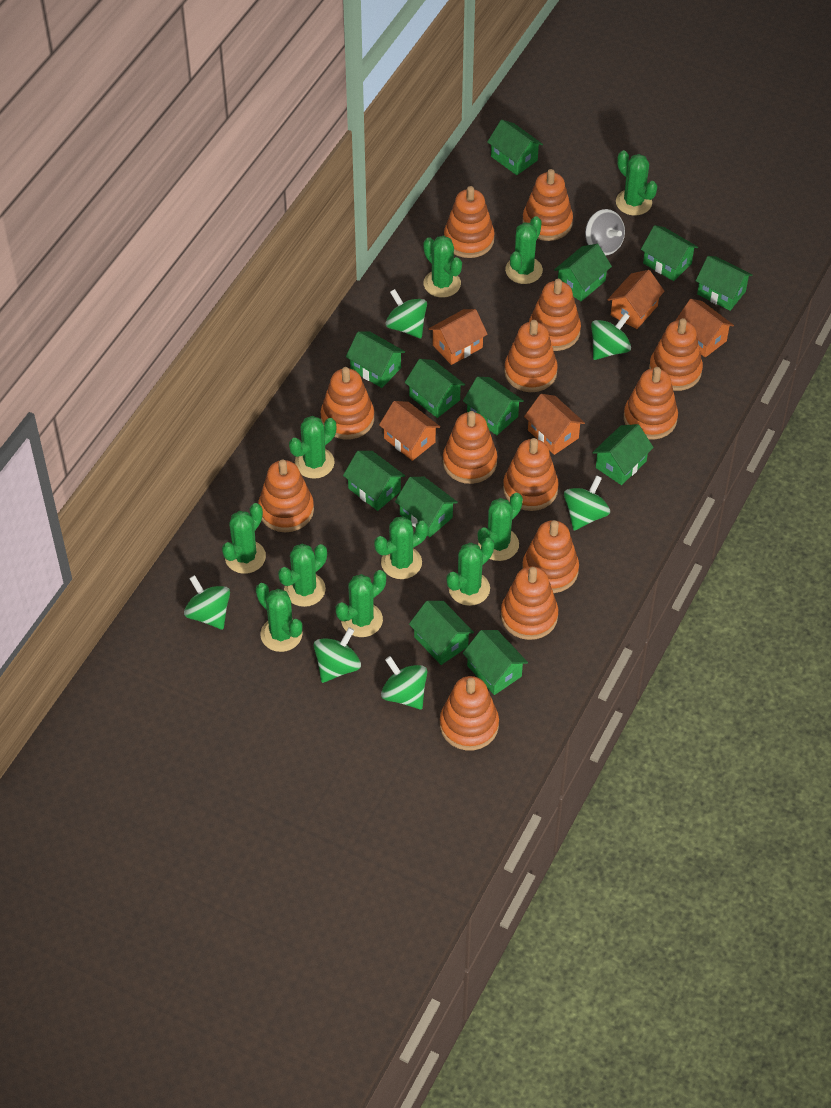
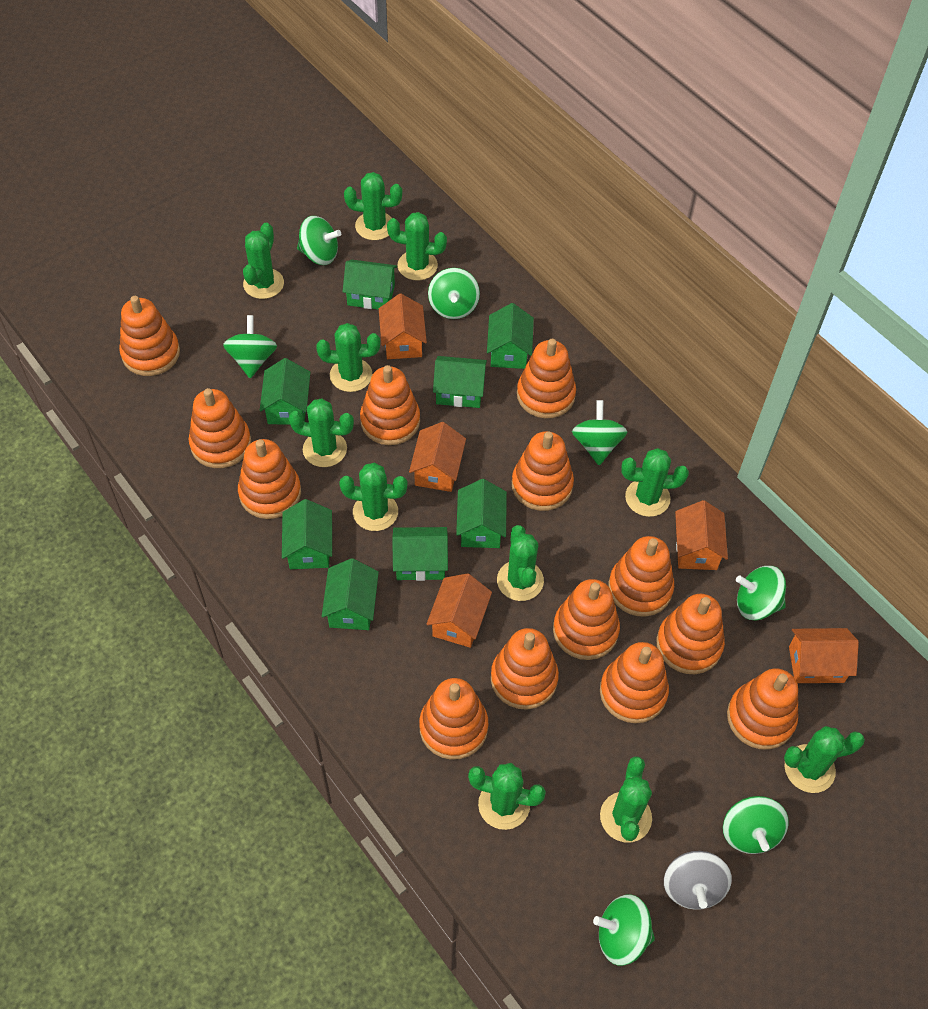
green house: 12 -> 8
green spinning top: 6 -> 7

